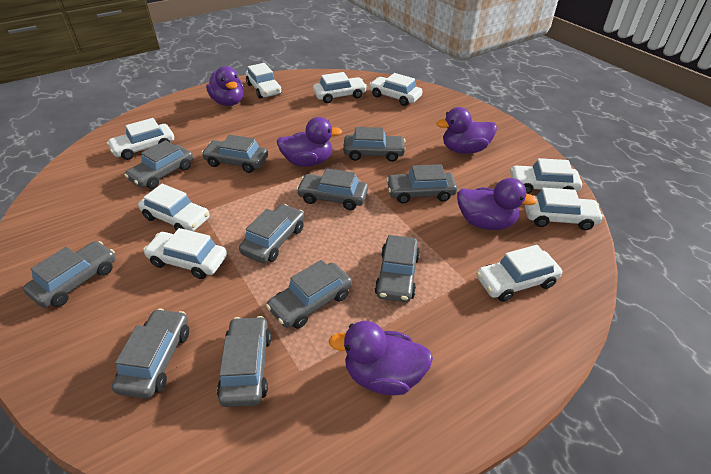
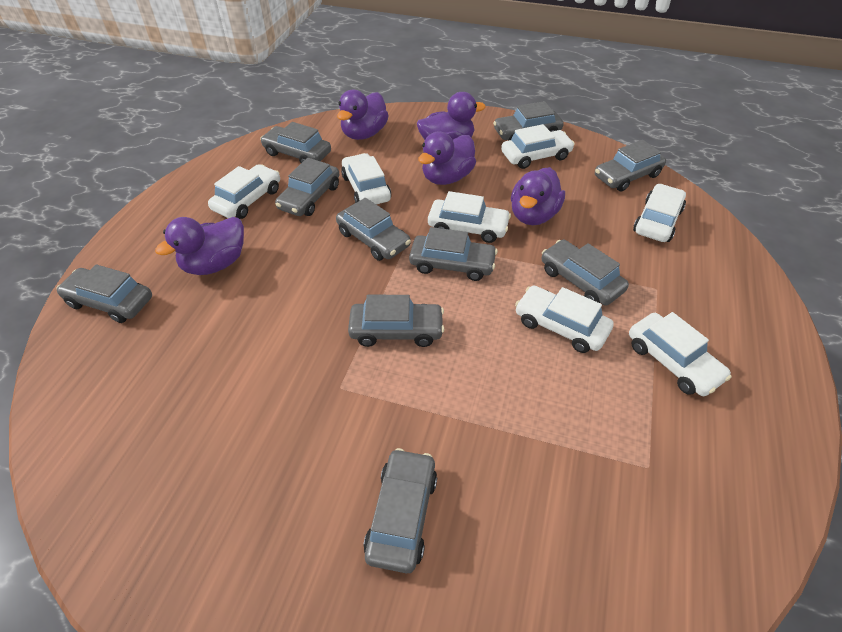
grey car: 11 -> 10
white car: 9 -> 7

